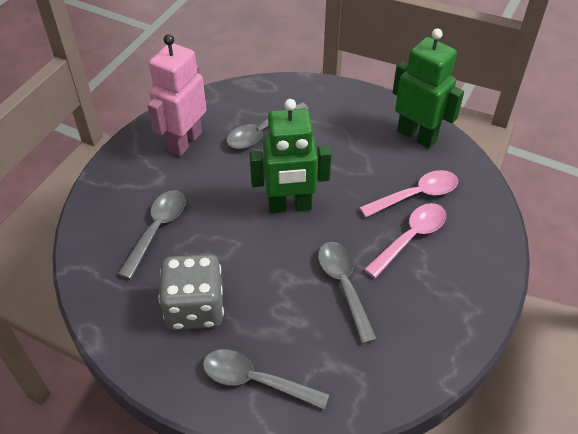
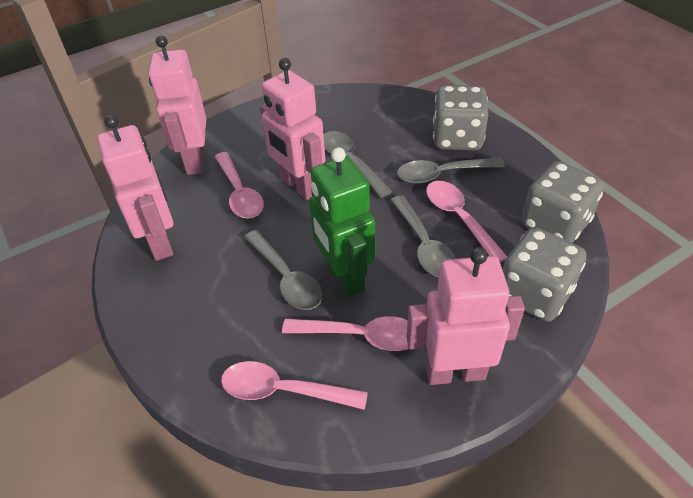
green robot: 2 -> 1
grey dice: 1 -> 3
pink robot: 1 -> 4
pink spoon: 2 -> 4

